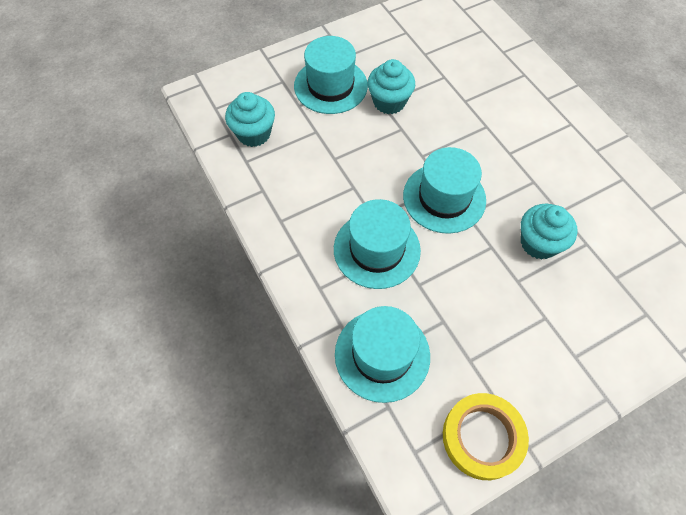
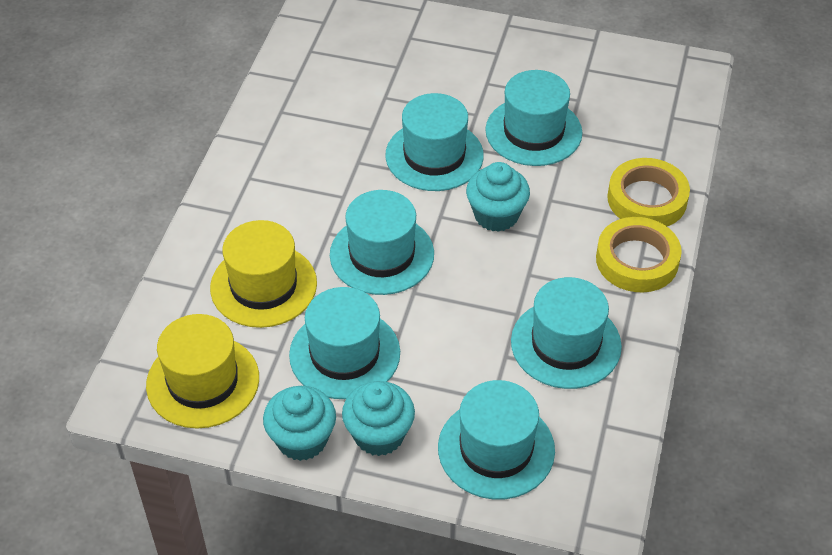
turquoise hat: 4 -> 6
yellow hat: 0 -> 2
yellow tape: 1 -> 2

